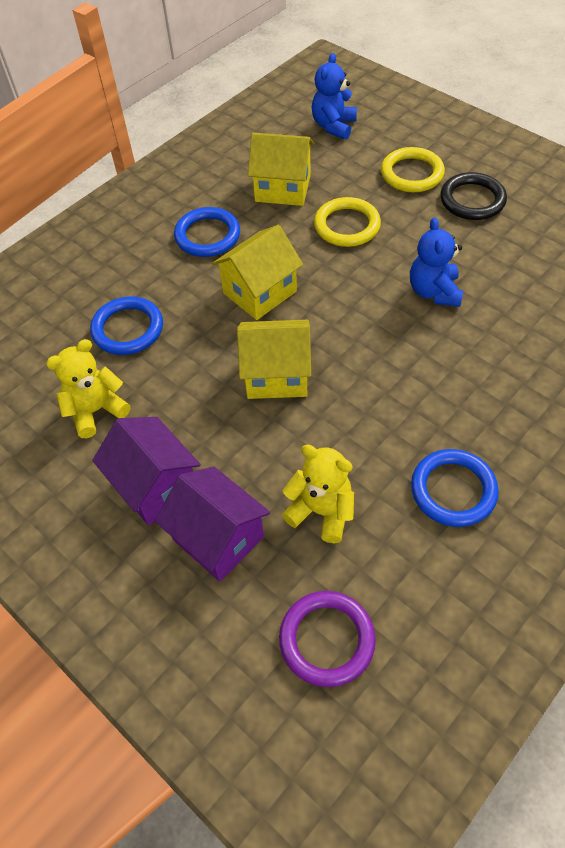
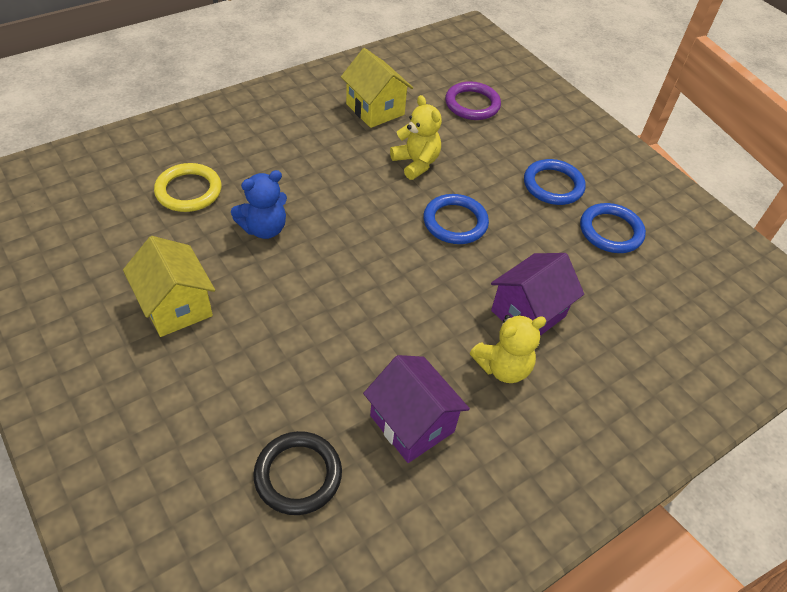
blue teddy bear: 2 -> 1
yellow house: 3 -> 2
yellow ring: 2 -> 1

